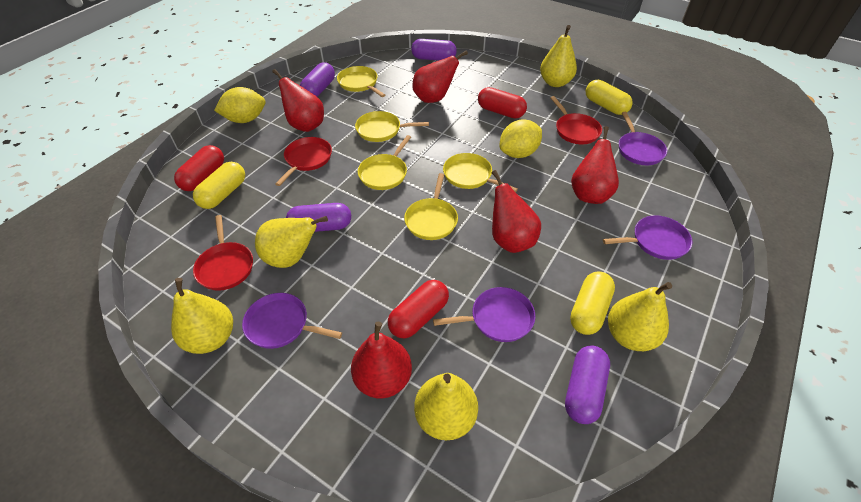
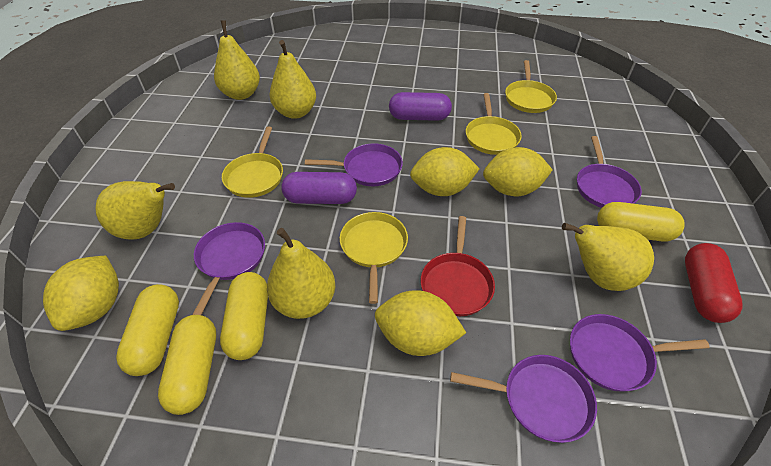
purple capsule: 4 -> 2
purple pan: 4 -> 5
red capsule: 3 -> 1
red pan: 3 -> 1
red pear: 5 -> 0
yellow capsule: 3 -> 4
yellow lemon: 2 -> 4
yellow pan: 5 -> 4

